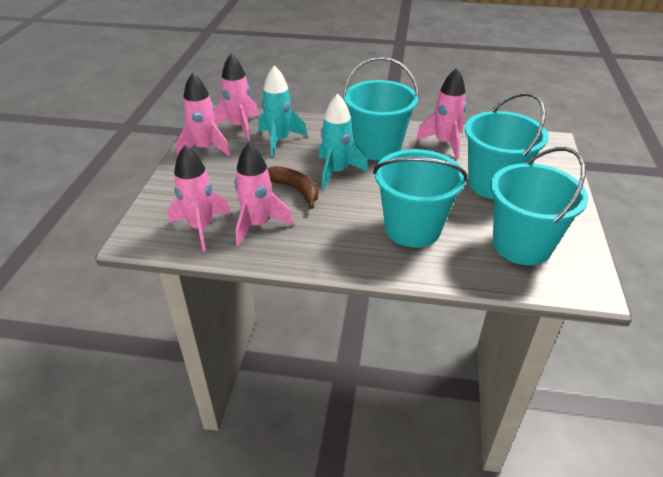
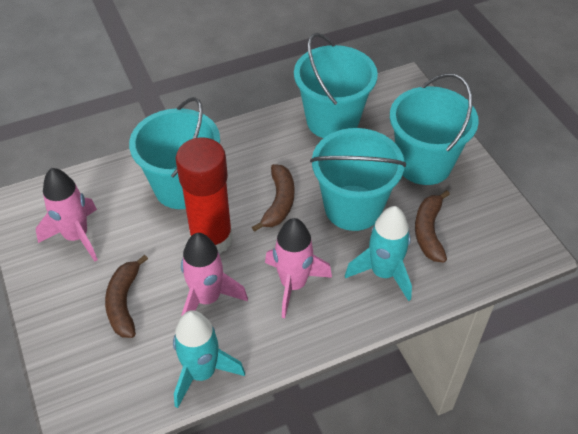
brown banana: 1 -> 3
pink rocket: 5 -> 3
red glue stick: 0 -> 1

